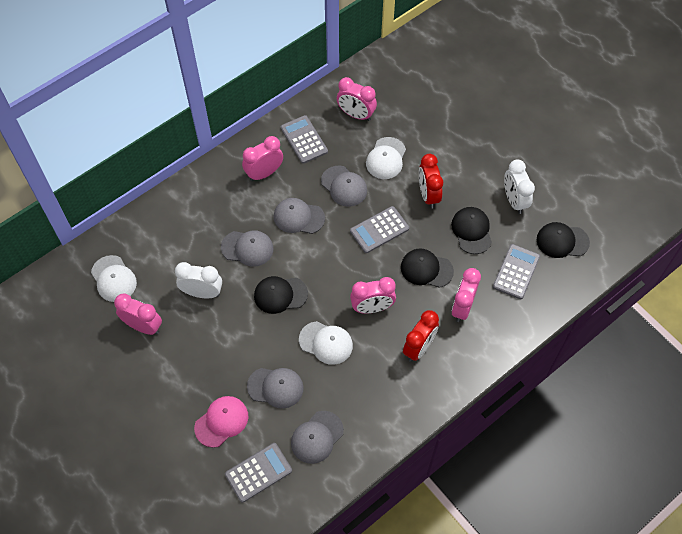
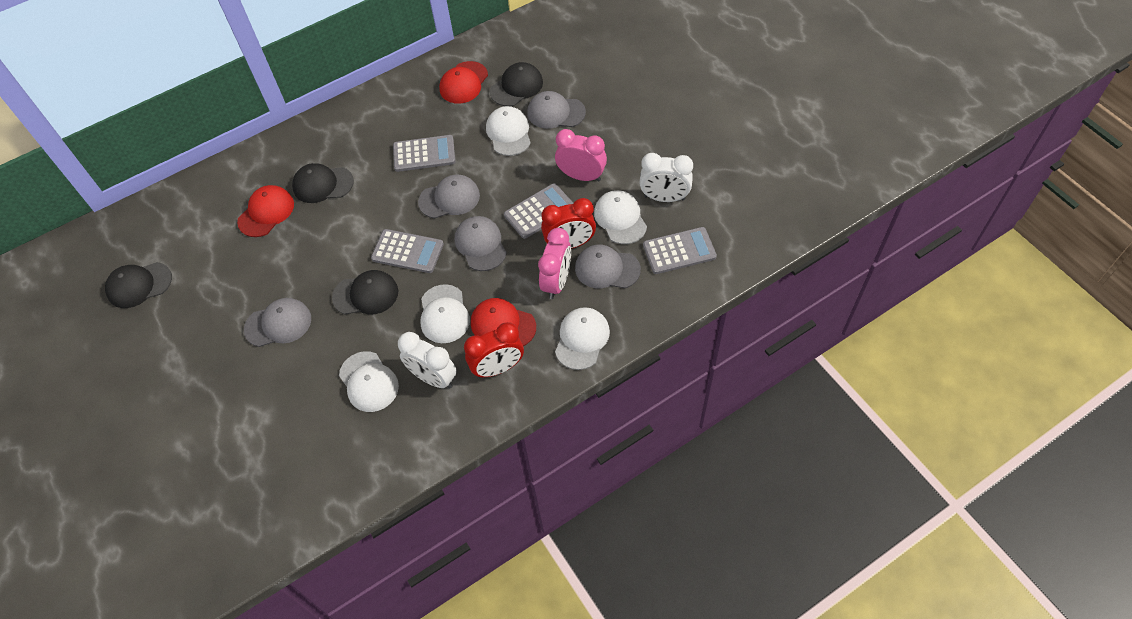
pink cap: 1 -> 0
pink clock: 5 -> 2
red cap: 0 -> 3
white cap: 3 -> 5

